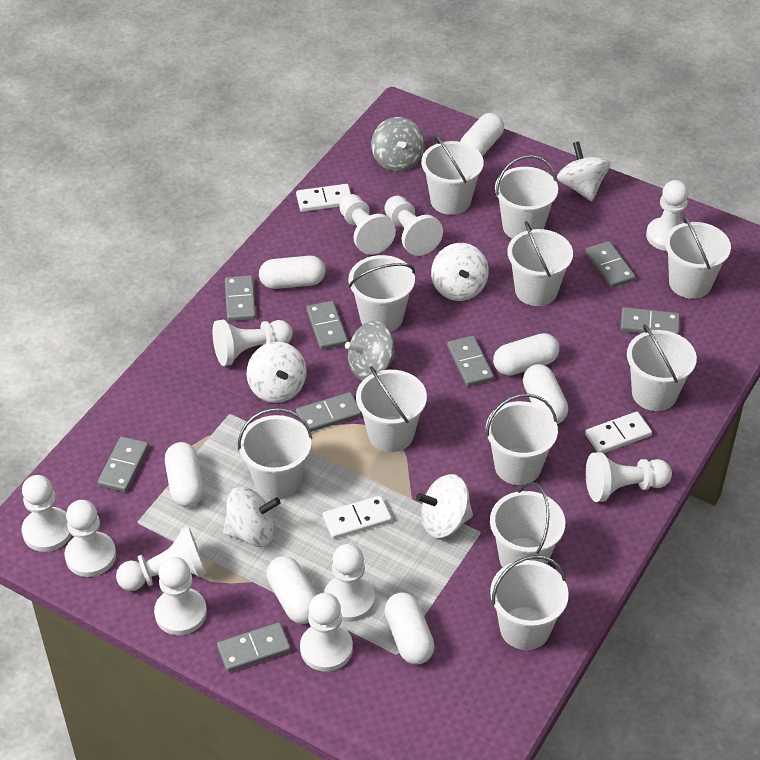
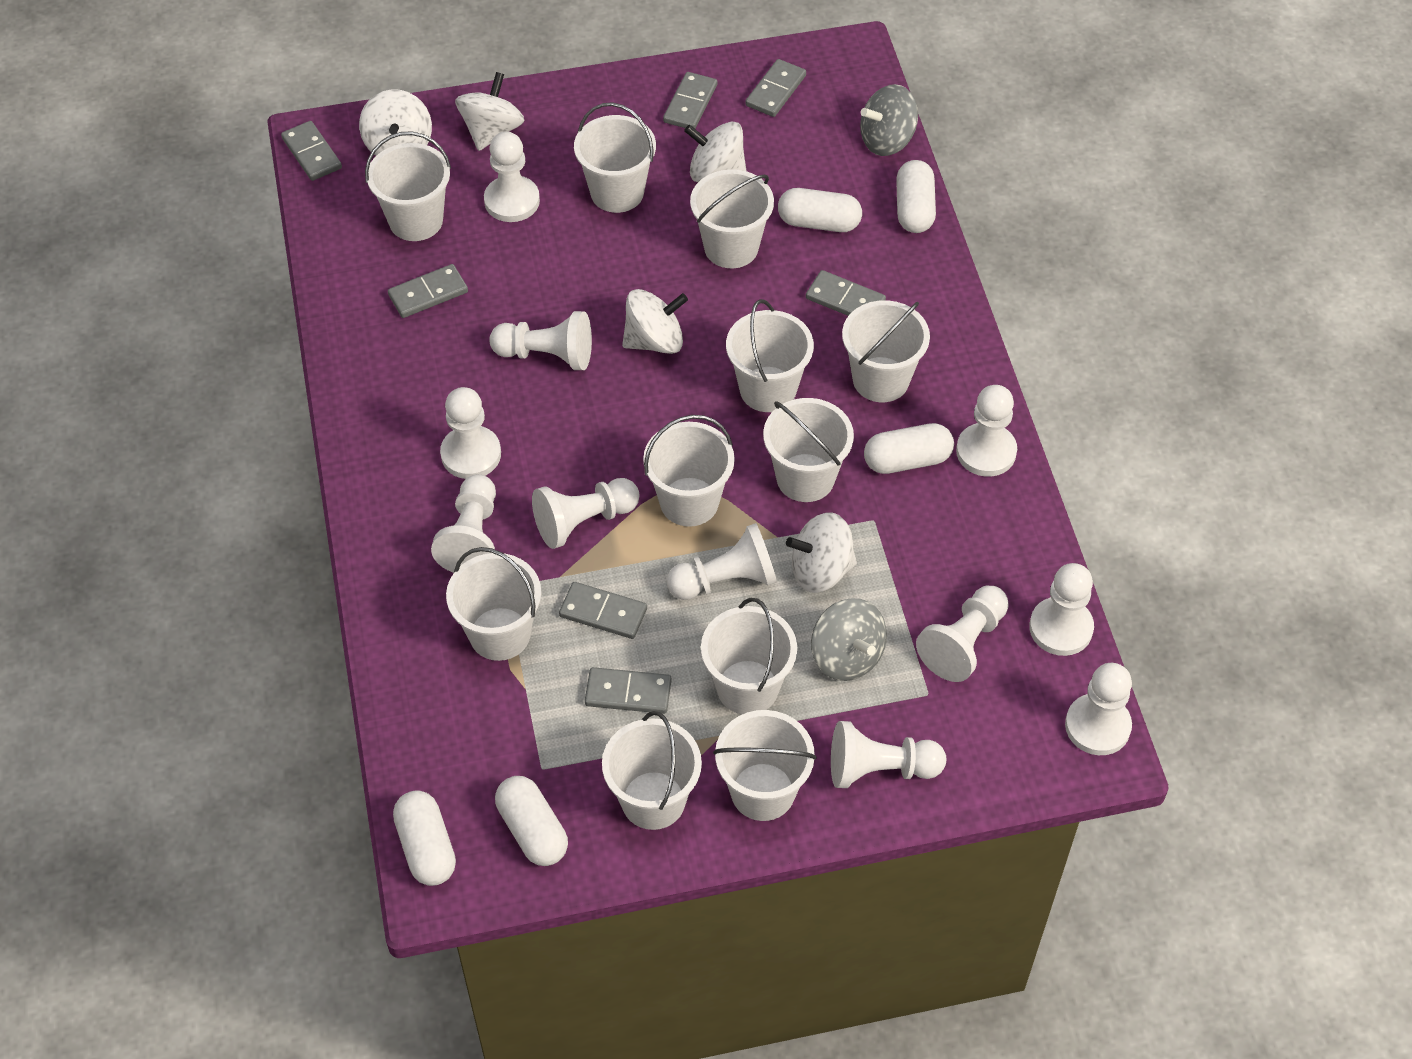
grey domino: 8 -> 7
white capsule: 7 -> 5
white domino: 3 -> 0

